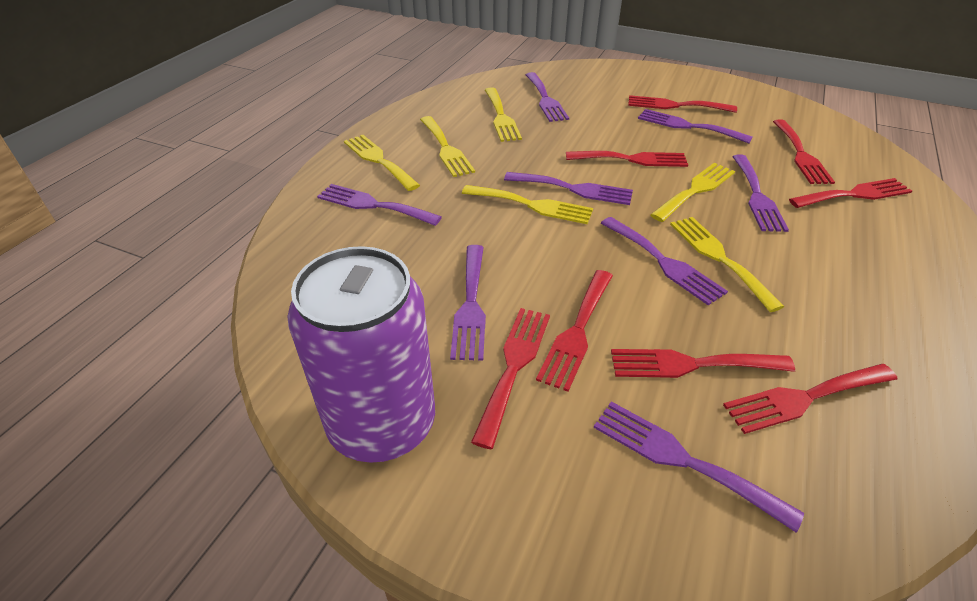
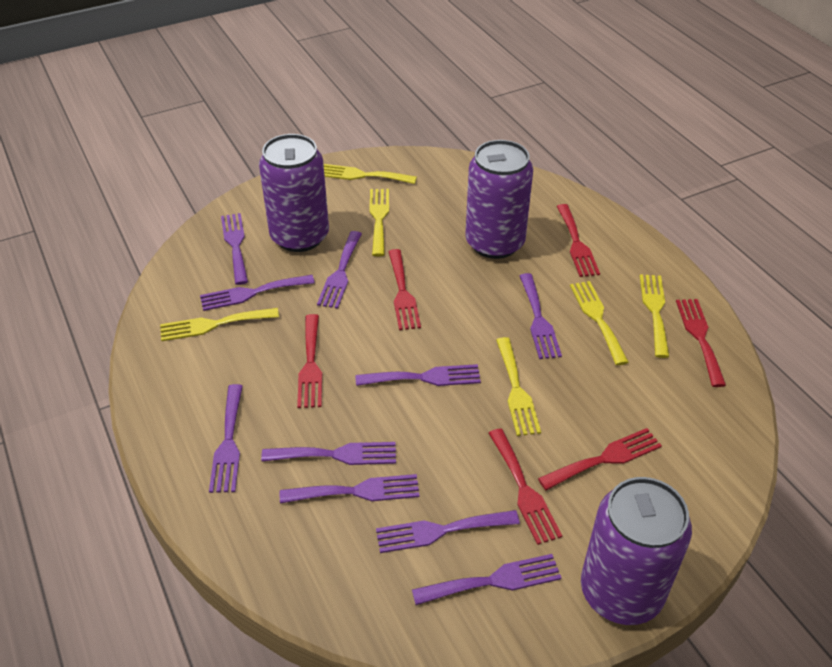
purple can: 1 -> 3
purple fork: 8 -> 10
red fork: 8 -> 6

